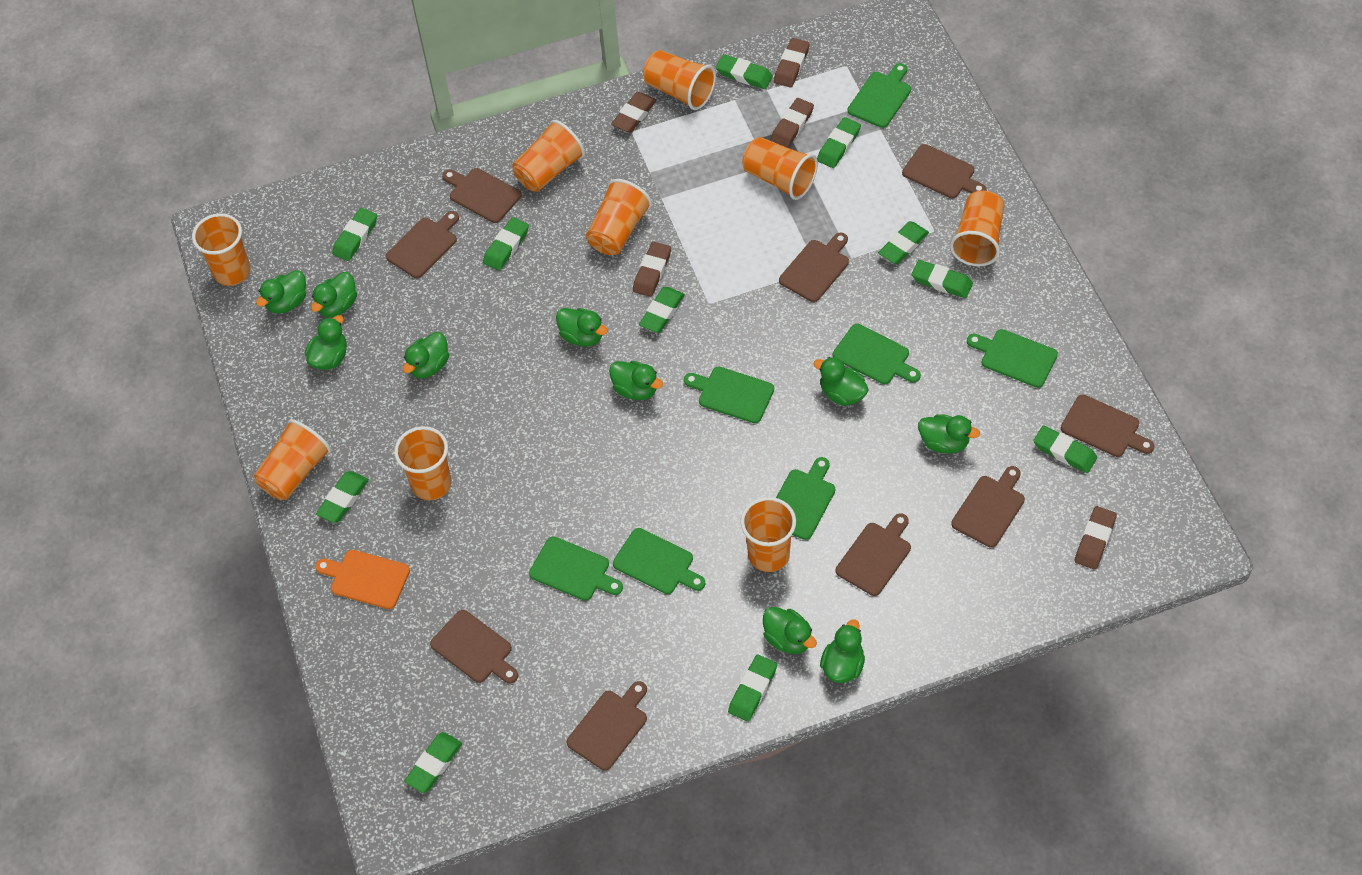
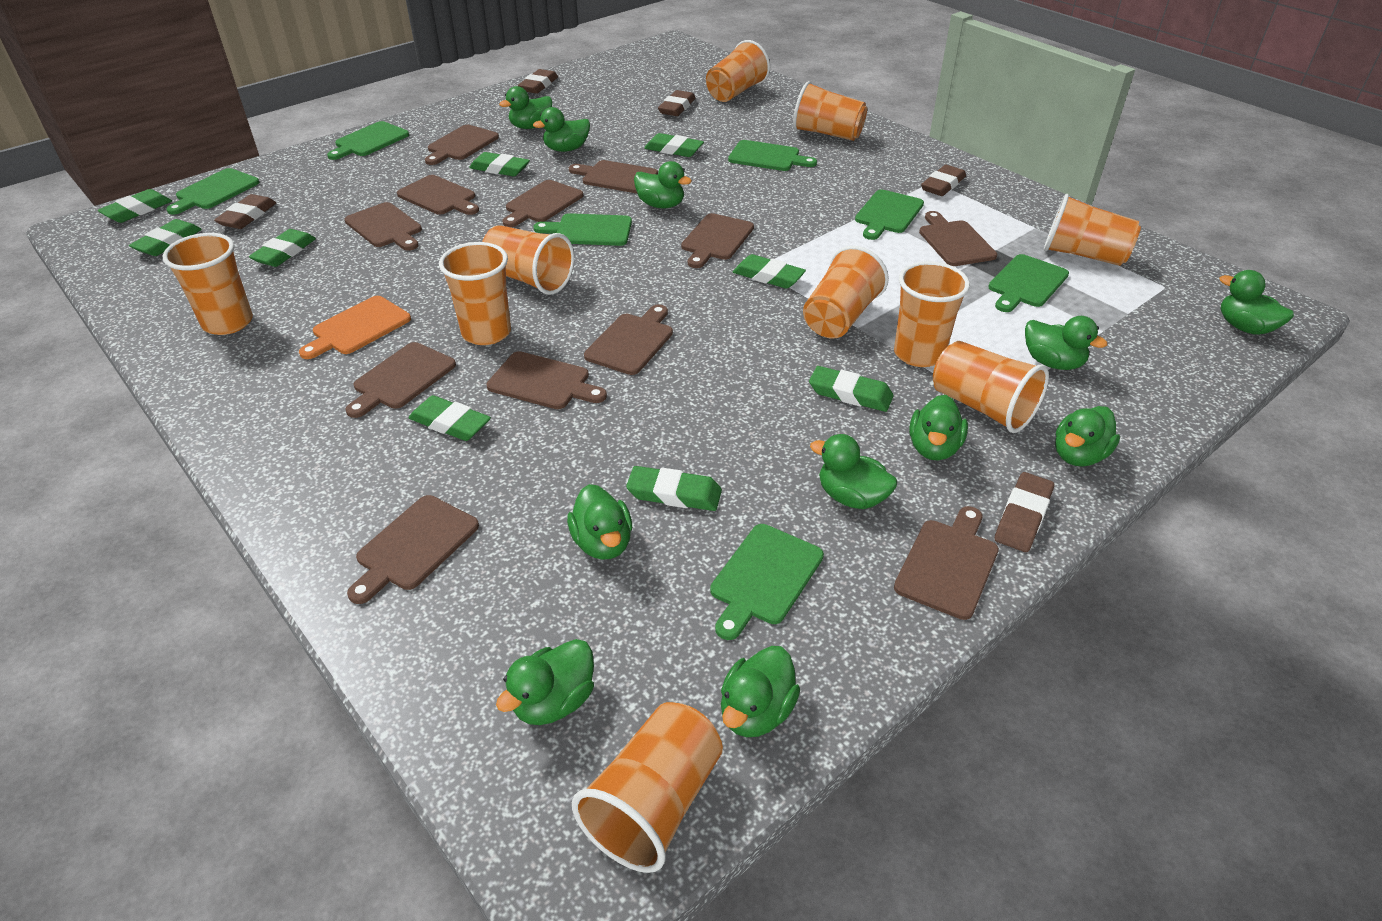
brown cutting board: 9 -> 12
green duck: 10 -> 11
green eraser: 11 -> 9
orange cup: 9 -> 10

